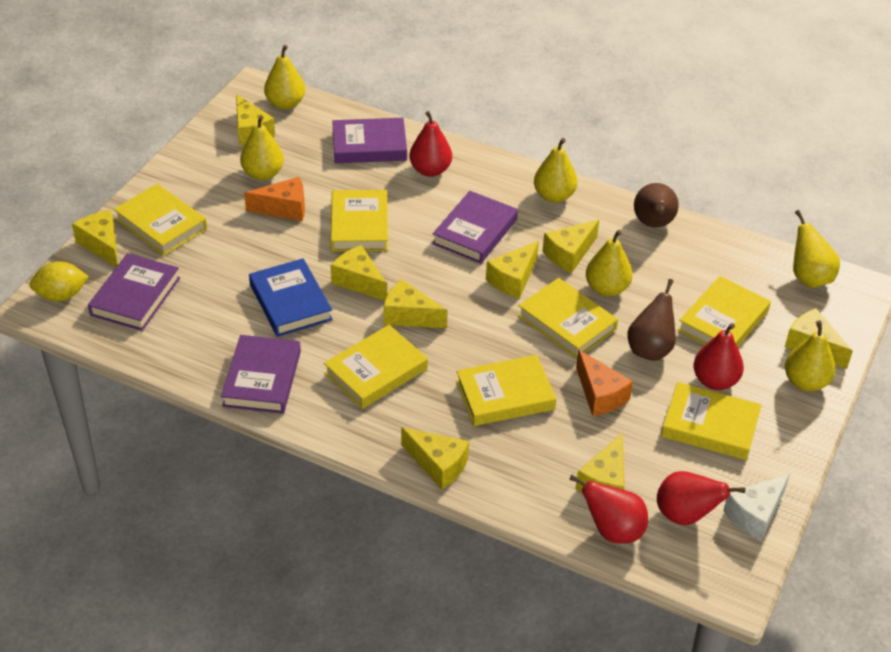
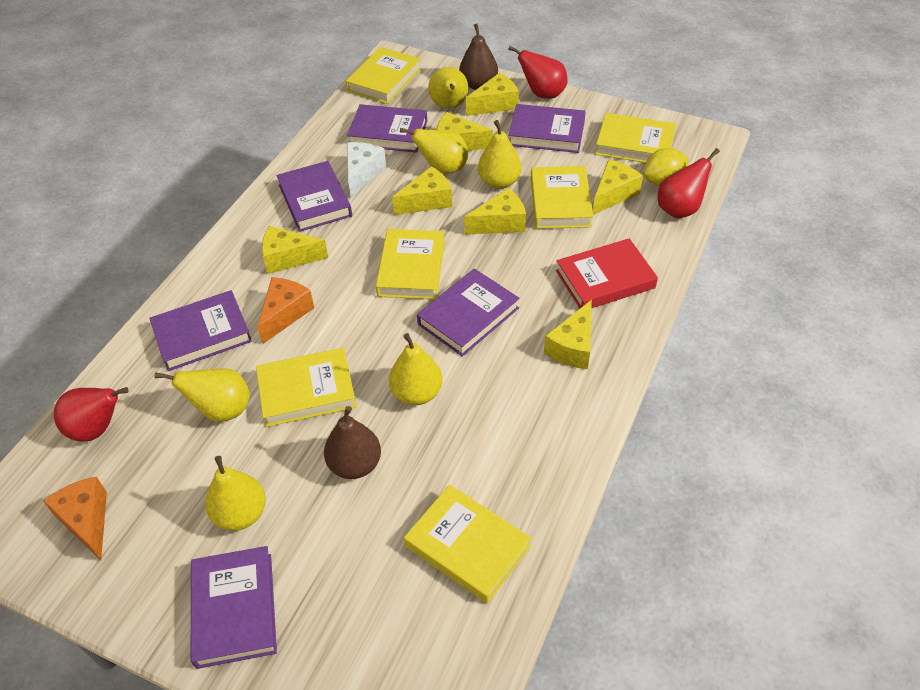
blue book: 1 -> 0
purple book: 4 -> 6
red book: 0 -> 1
red pear: 4 -> 3
yellow book: 7 -> 6
yellow cheese: 9 -> 7

